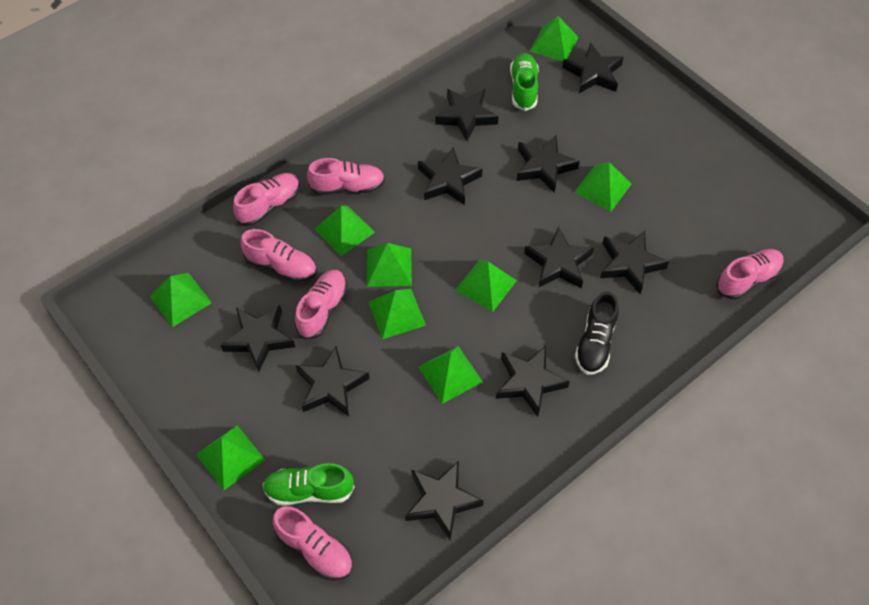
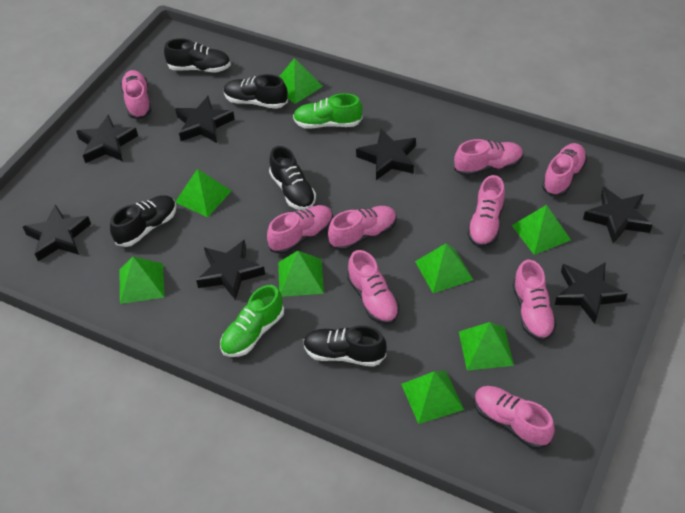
black shoe: 1 -> 5
black star: 10 -> 7
green pyramid: 9 -> 8
pink shoe: 6 -> 9

